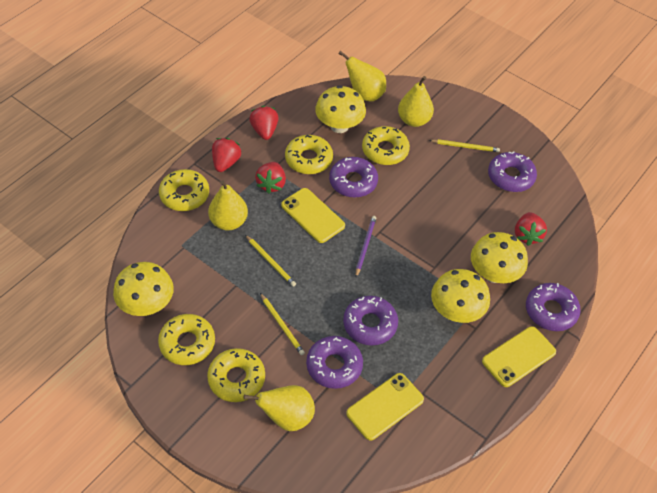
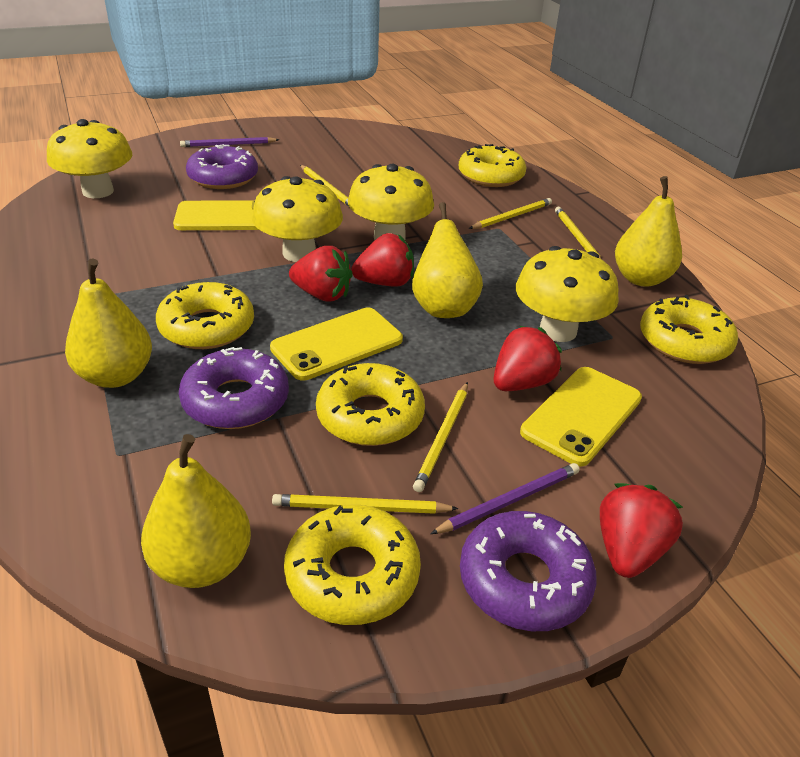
purple donut: 5 -> 3
purple pencil: 1 -> 2
yellow pencil: 3 -> 5

